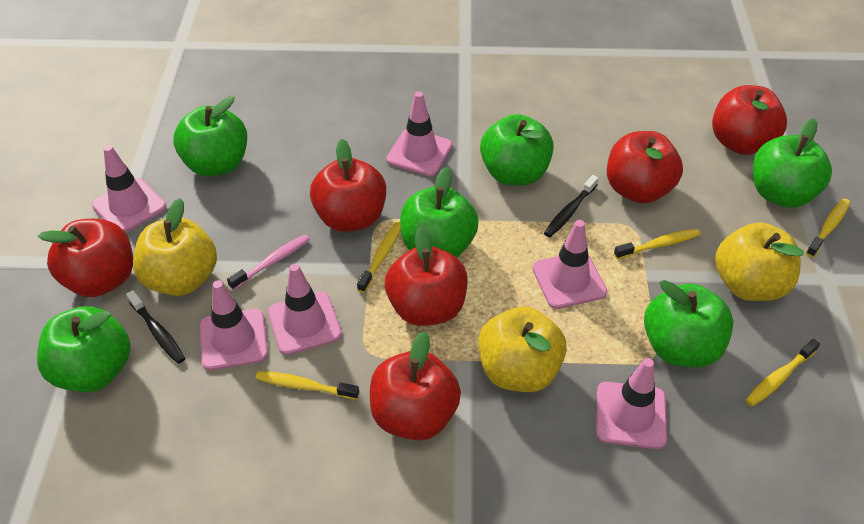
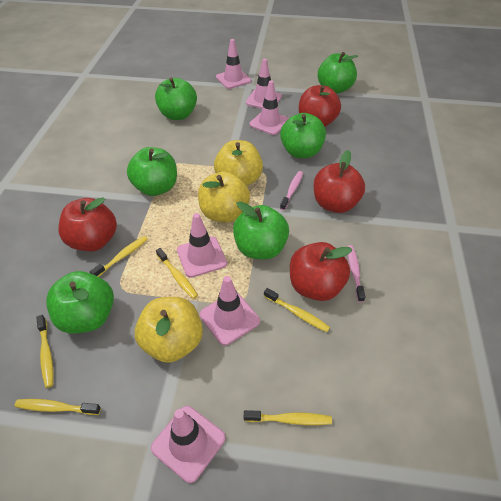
black toothbrush: 2 -> 0
pink toothbrush: 1 -> 2
red apple: 6 -> 4
yellow toothbrush: 5 -> 6

